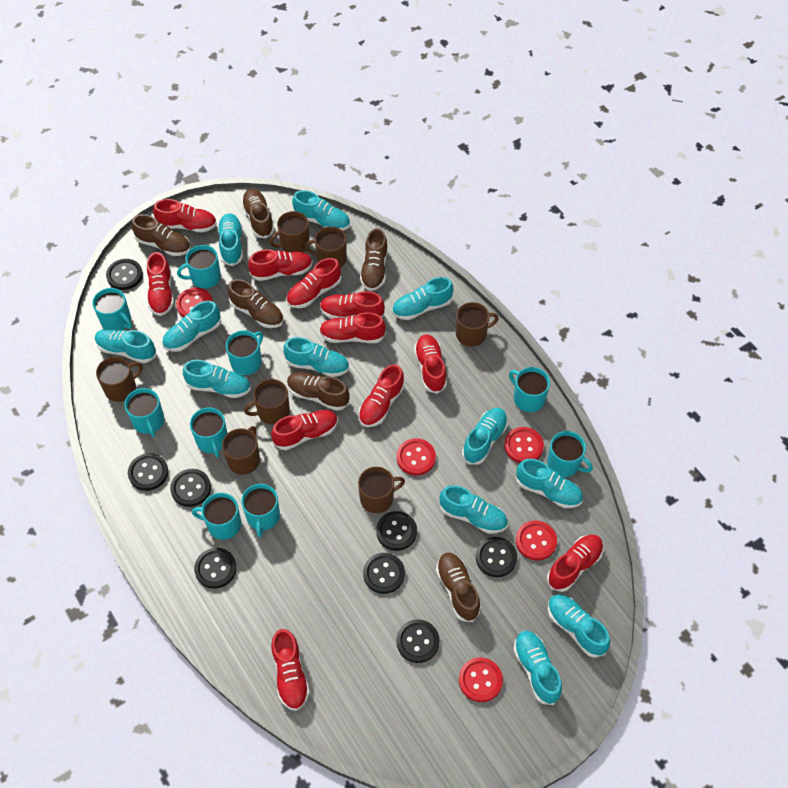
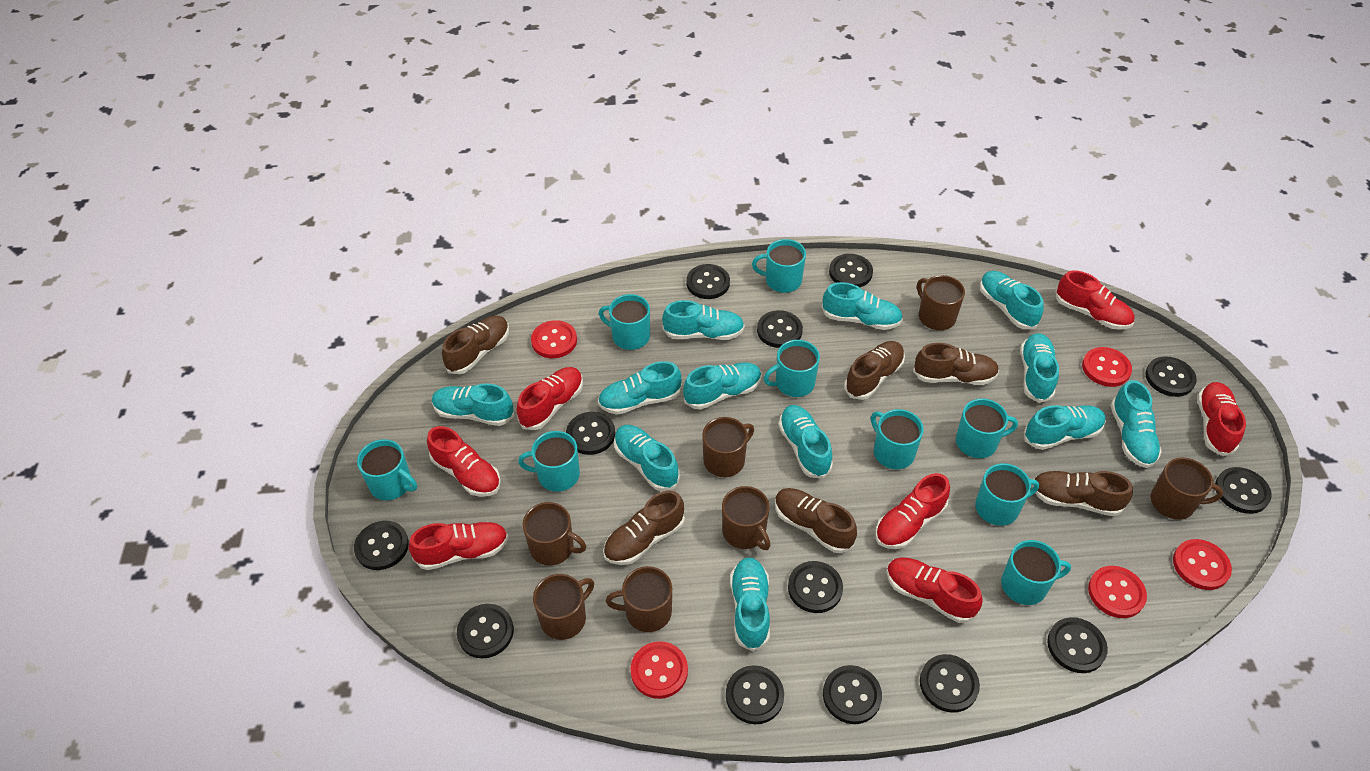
black button: 8 -> 13
red shoe: 11 -> 7

